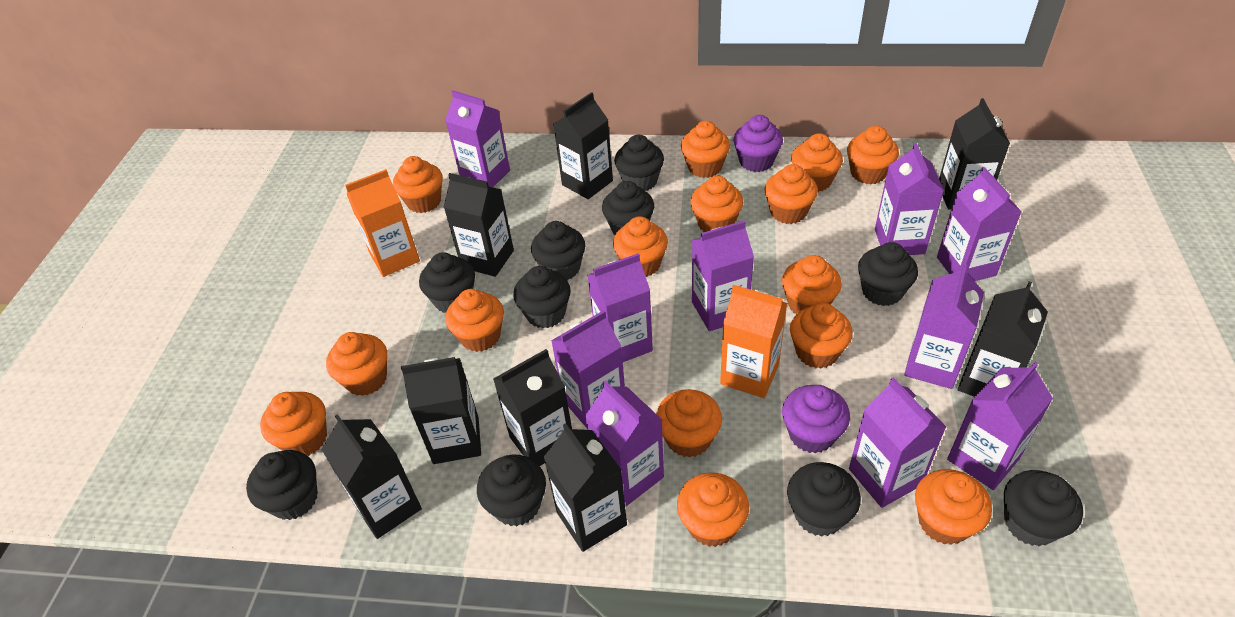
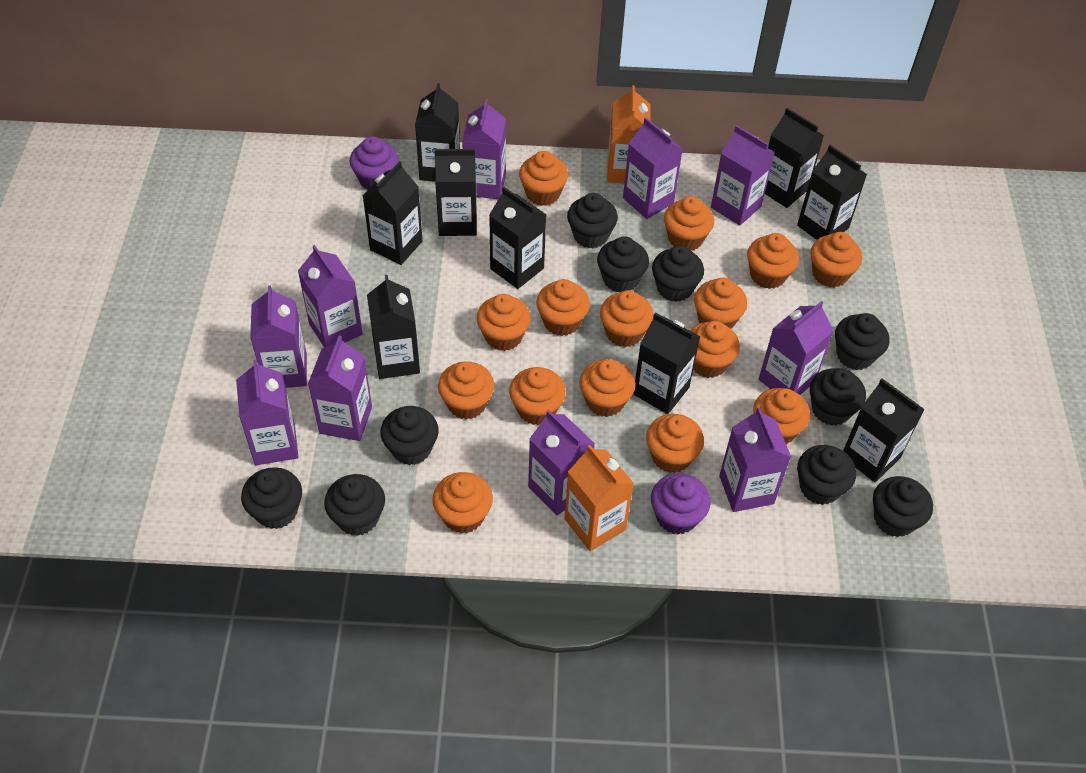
black carton: 8 -> 9

